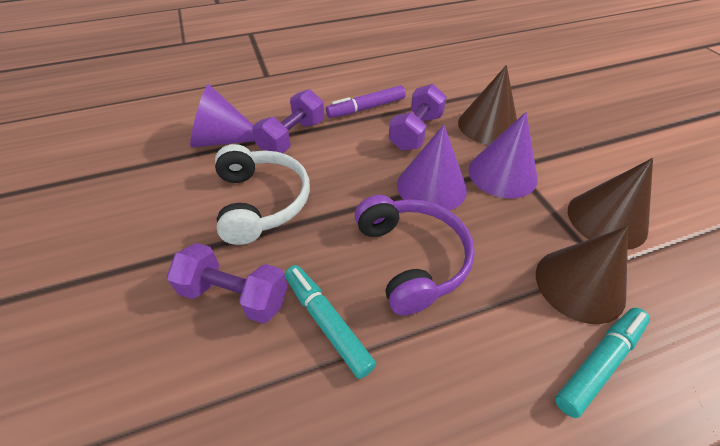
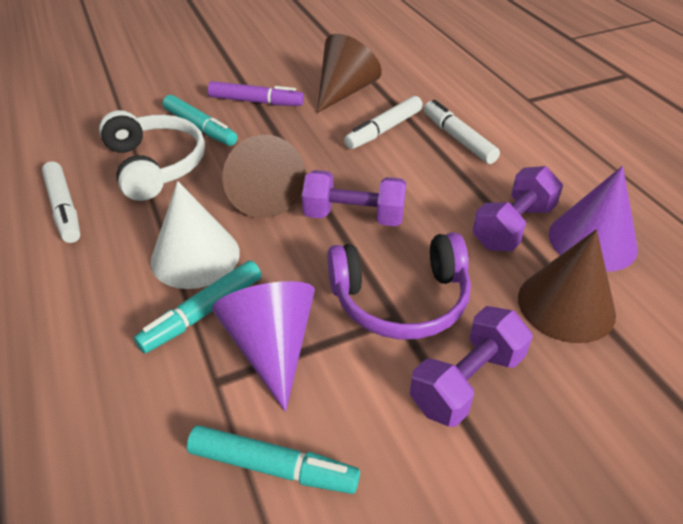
purple cone: 3 -> 2
turquoise marker: 2 -> 3
white cone: 0 -> 1
white marker: 0 -> 3

